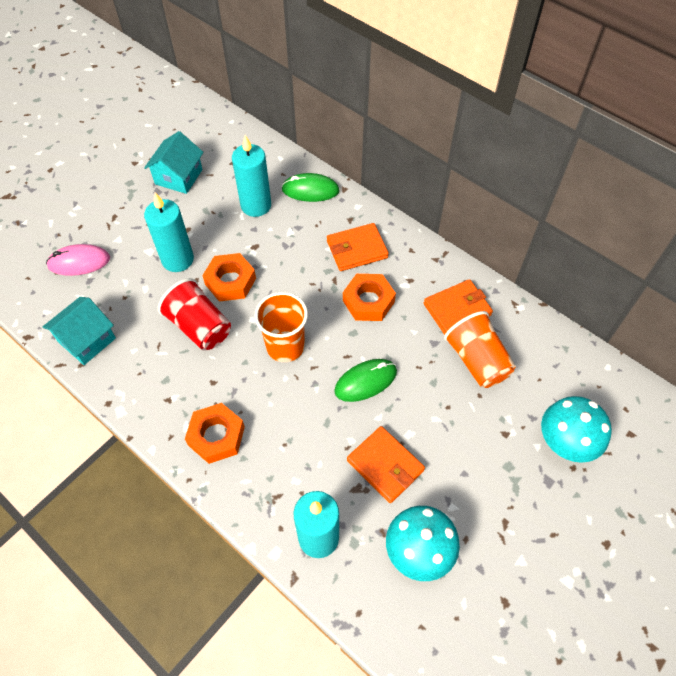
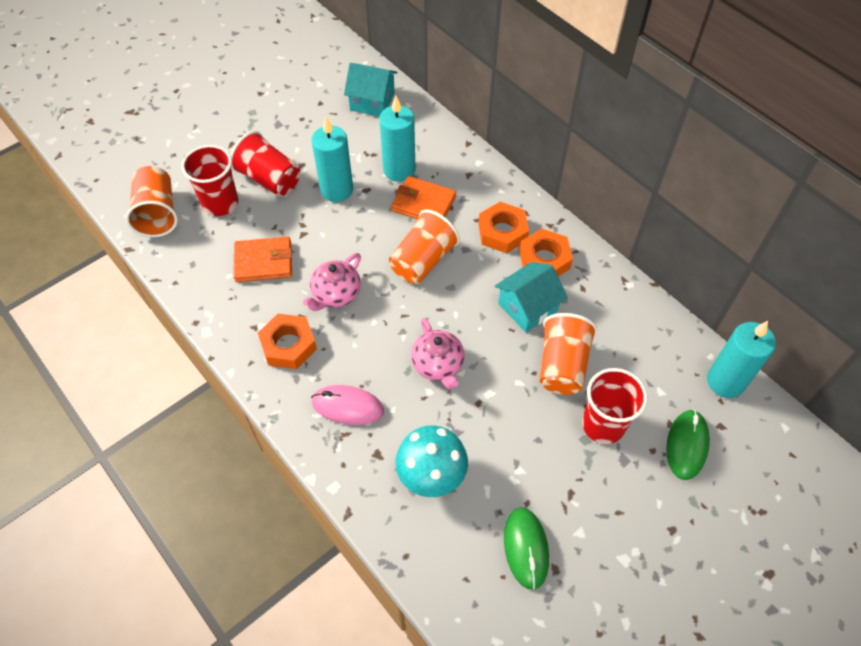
orange cup: 2 -> 3
orange wallet: 3 -> 2
pink teapot: 0 -> 2
red cup: 1 -> 3
turquoise mushroom: 2 -> 1

